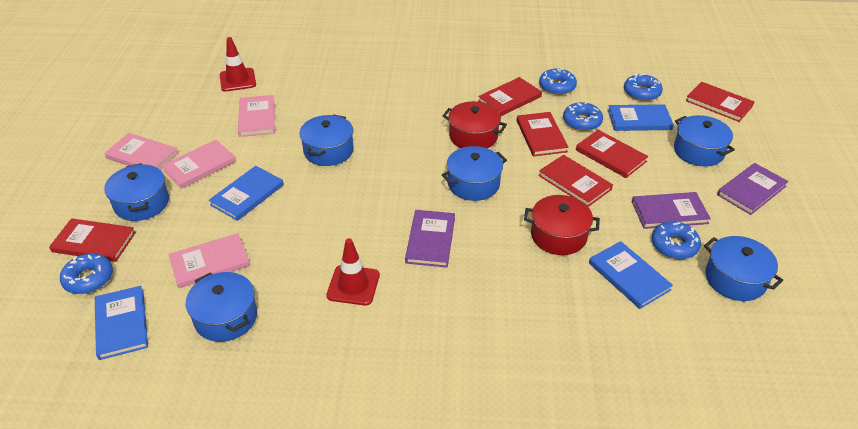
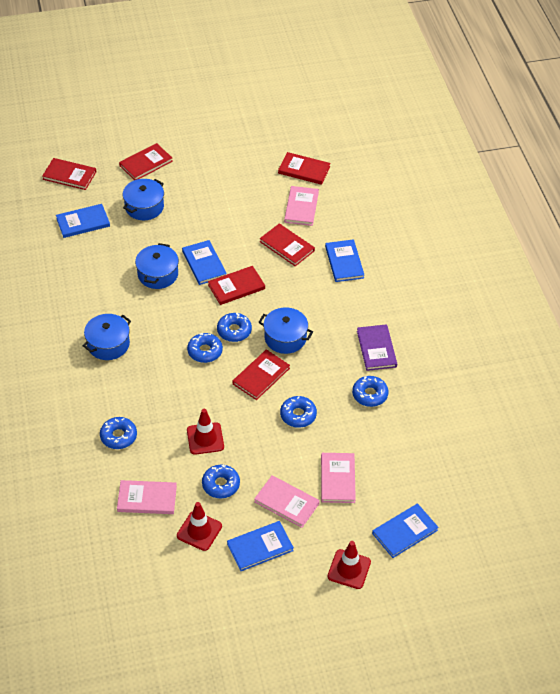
blue book: 4 -> 5
blue donut: 5 -> 6
blue pot: 6 -> 4
purple book: 3 -> 1
red pot: 2 -> 0
red traffic cone: 2 -> 3

